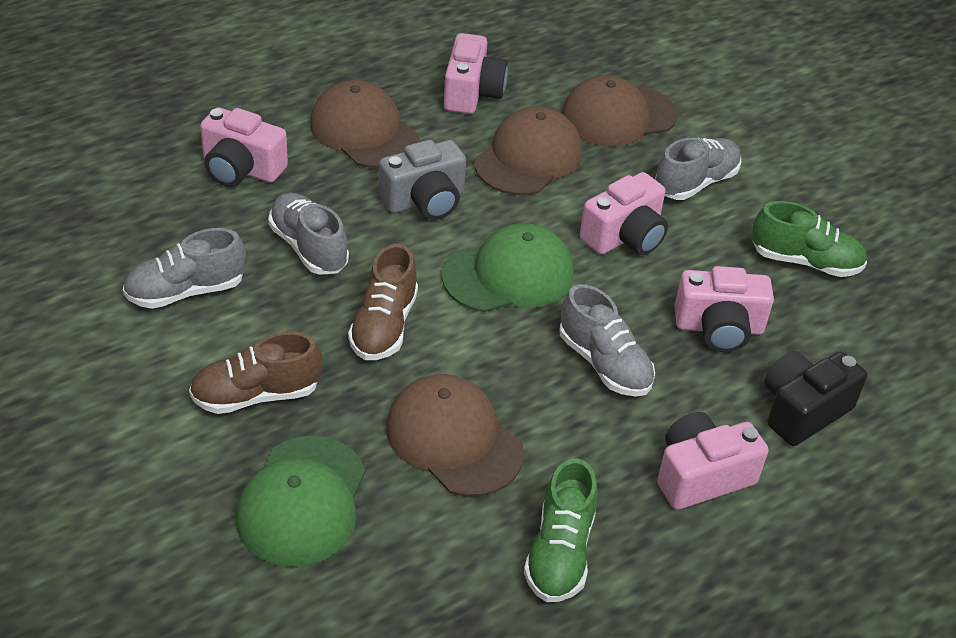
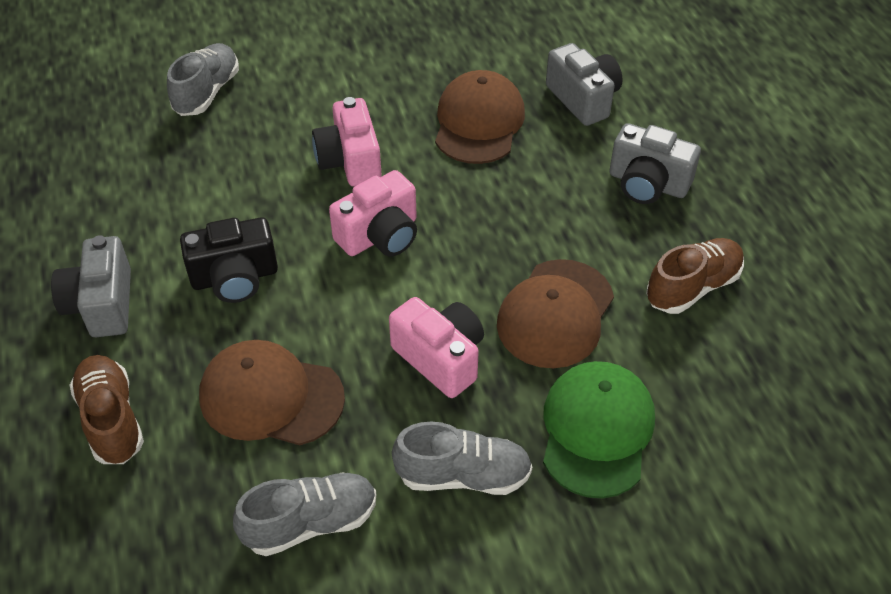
brown cap: 4 -> 3
green cap: 2 -> 1
green shoe: 2 -> 0
grey camera: 1 -> 3
grey shoe: 4 -> 3
pink camera: 5 -> 3

